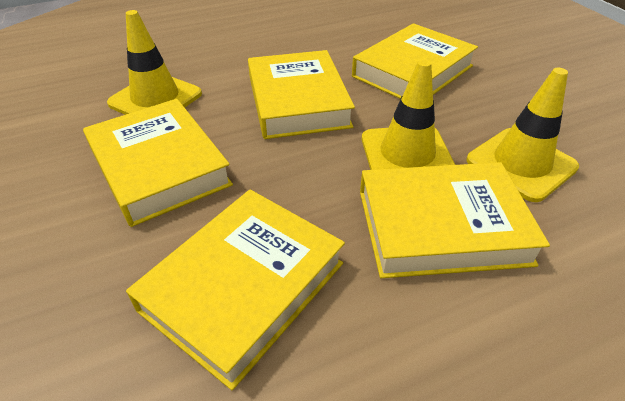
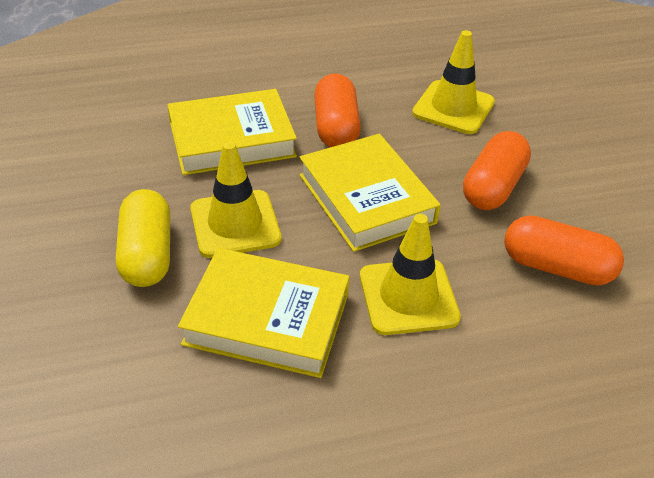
orange capsule: 0 -> 3
yellow book: 5 -> 3
yellow capsule: 0 -> 1

